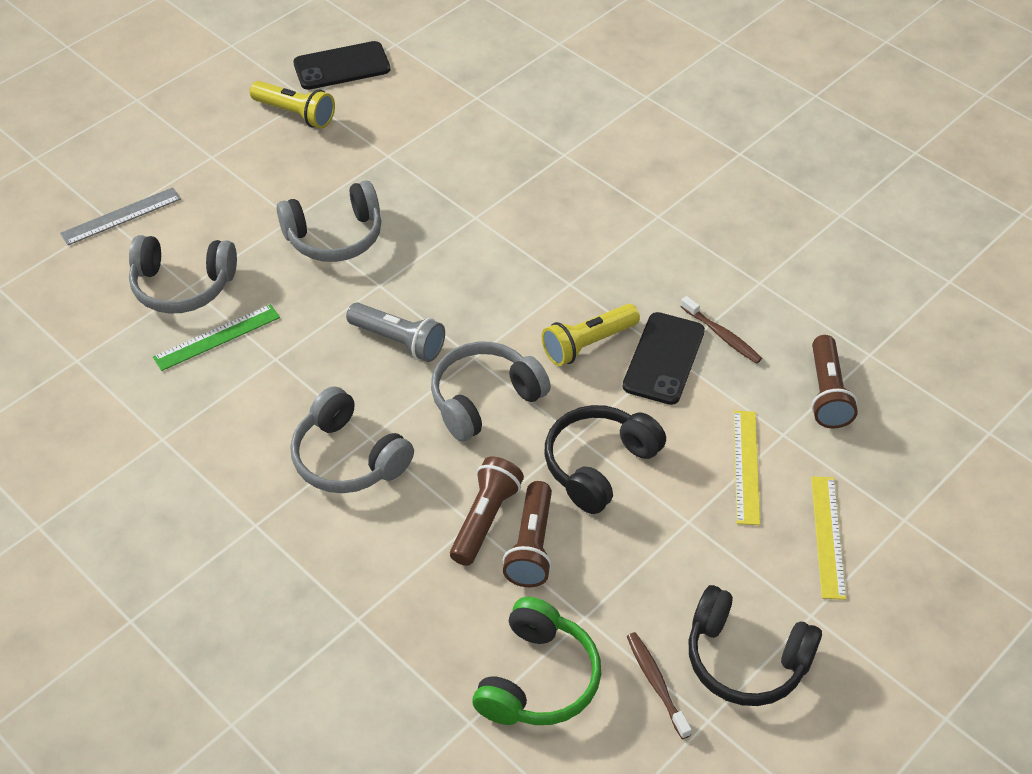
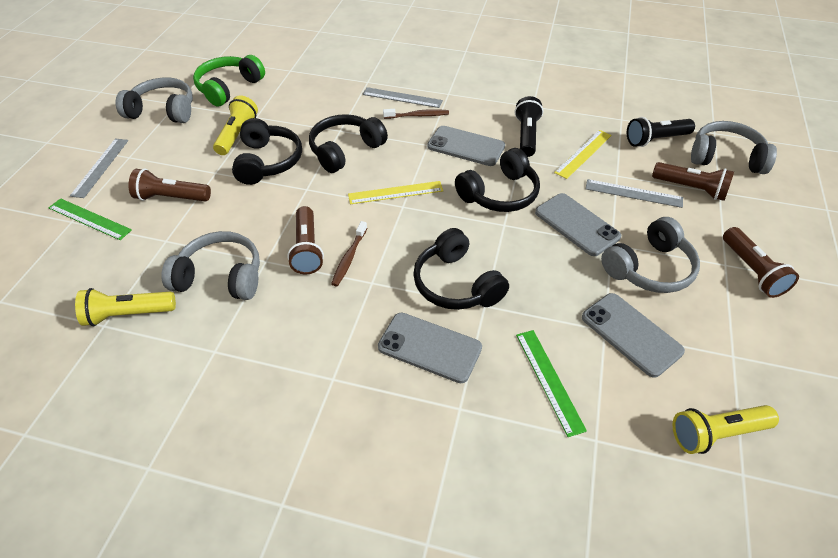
black flashlight: 0 -> 2
black headphones: 2 -> 4
black phone: 2 -> 0
brown flashlight: 3 -> 4
green ruler: 1 -> 2
grey flashlight: 1 -> 0
grey phone: 0 -> 4
grey ruler: 1 -> 3
yellow flashlight: 2 -> 3

